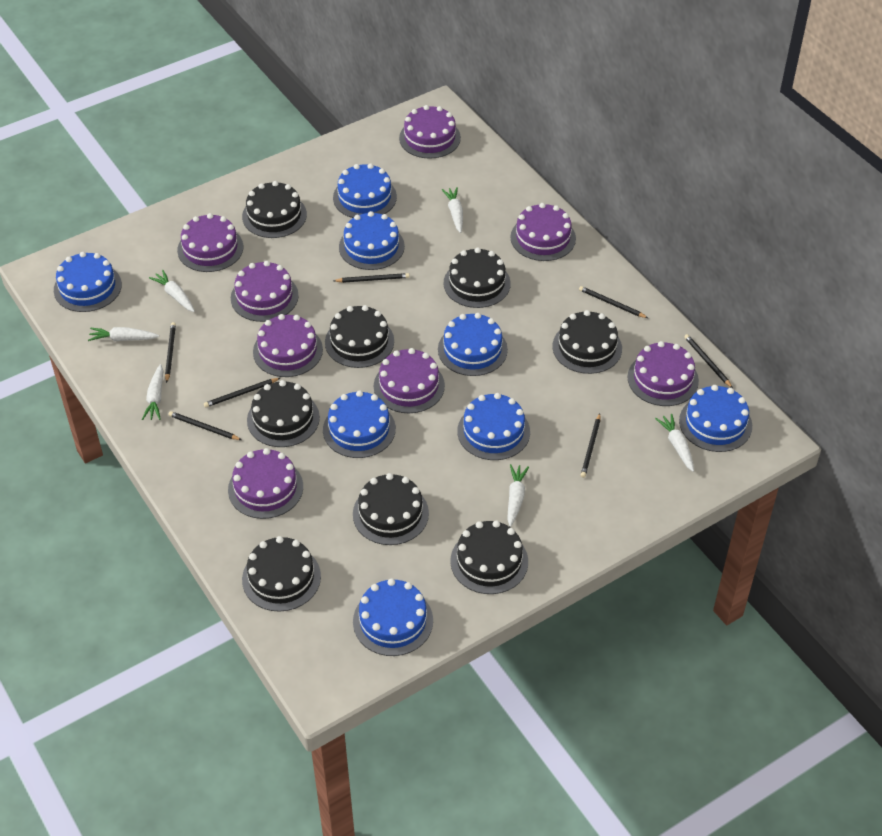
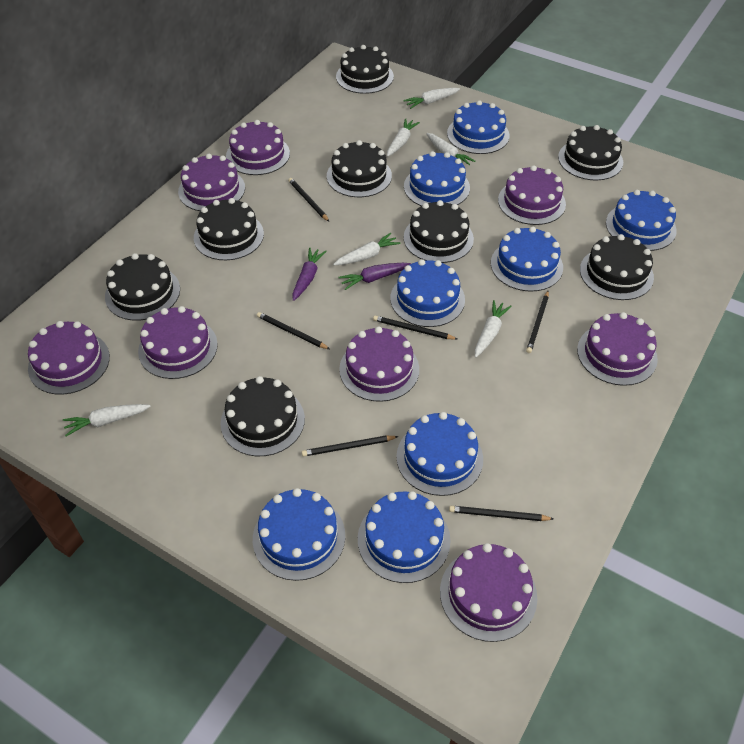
black pencil: 7 -> 6
purple carrot: 0 -> 2

